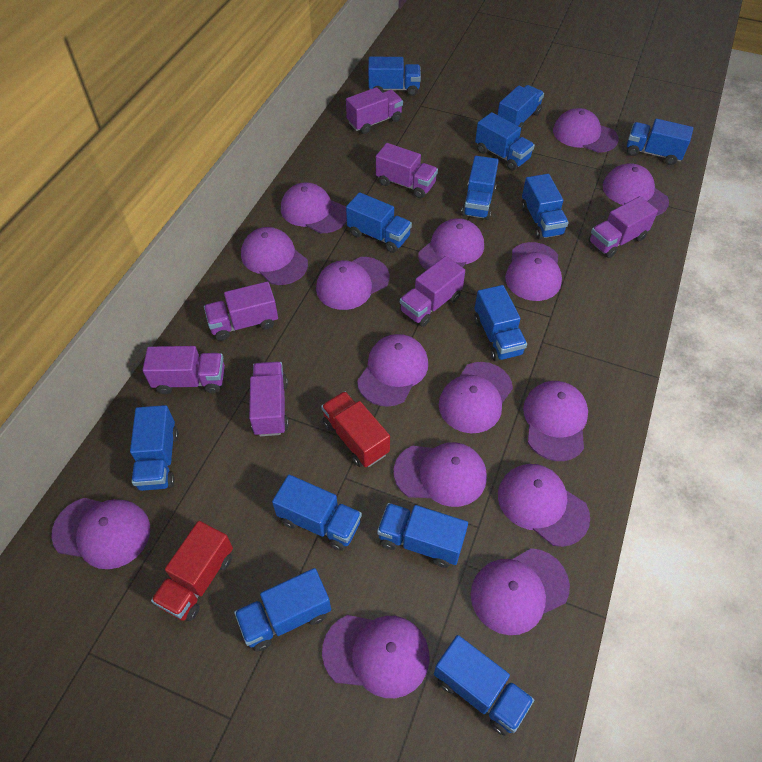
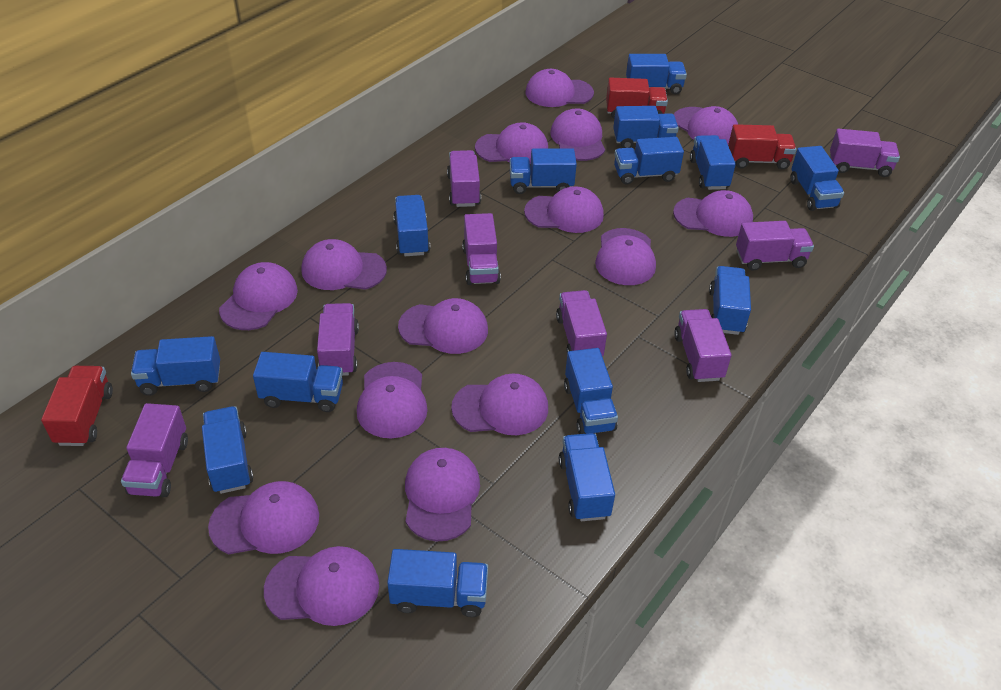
blue truck: 13 -> 14
purple truck: 7 -> 8
red truck: 2 -> 3

